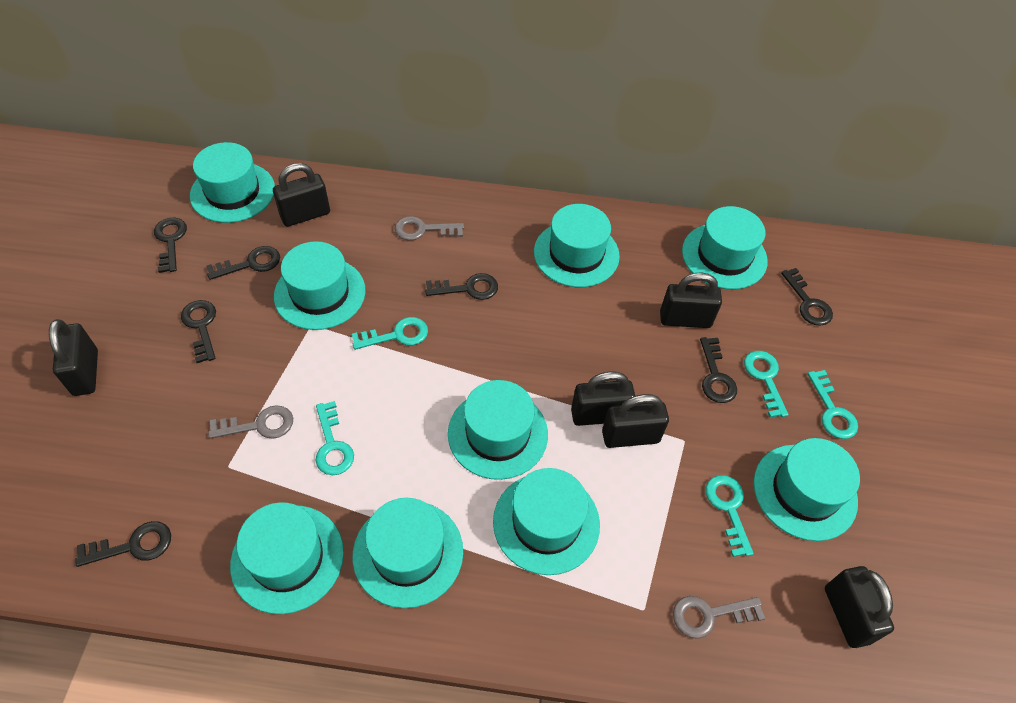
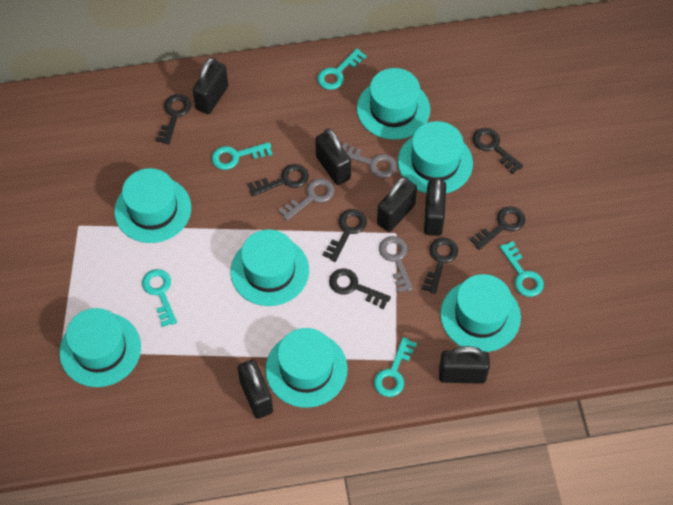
turquoise hat: 9 -> 7

